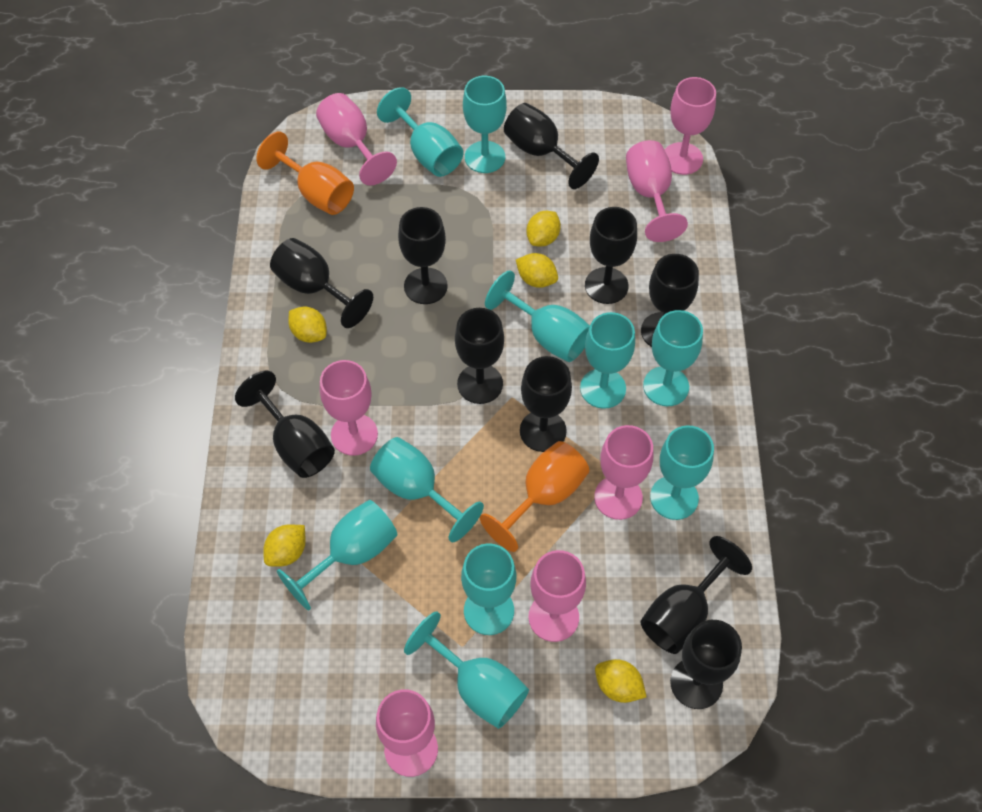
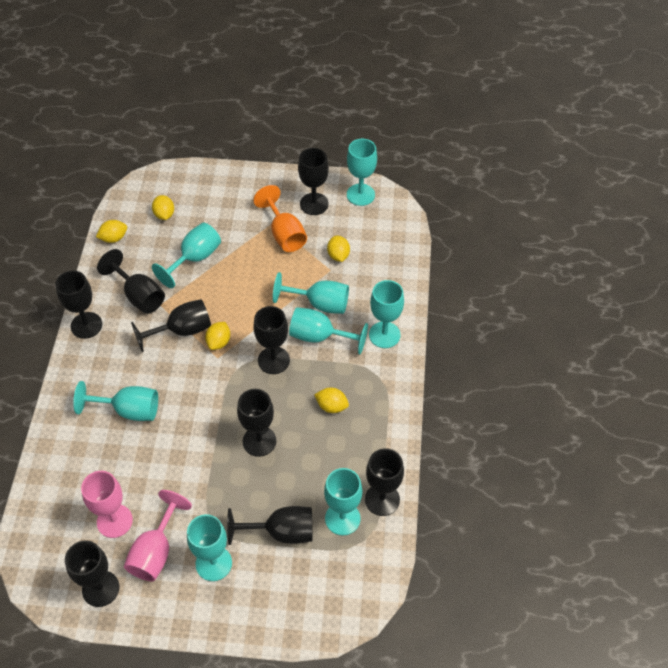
black goblet: 10 -> 9
orange goblet: 2 -> 1
pink goblet: 7 -> 2
turquoise goblet: 10 -> 8

